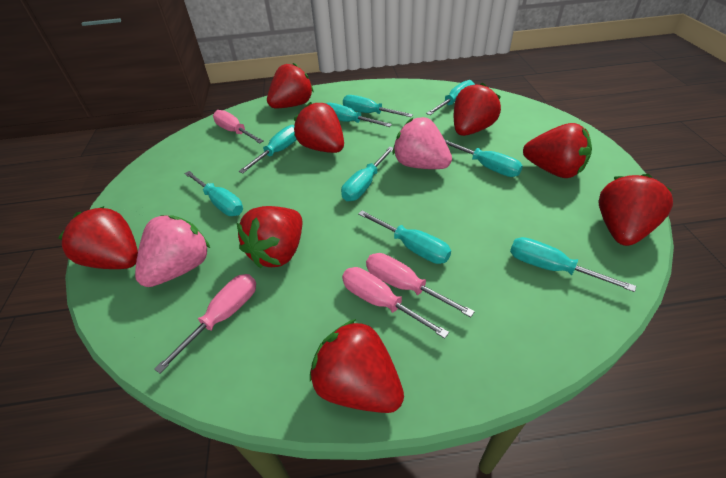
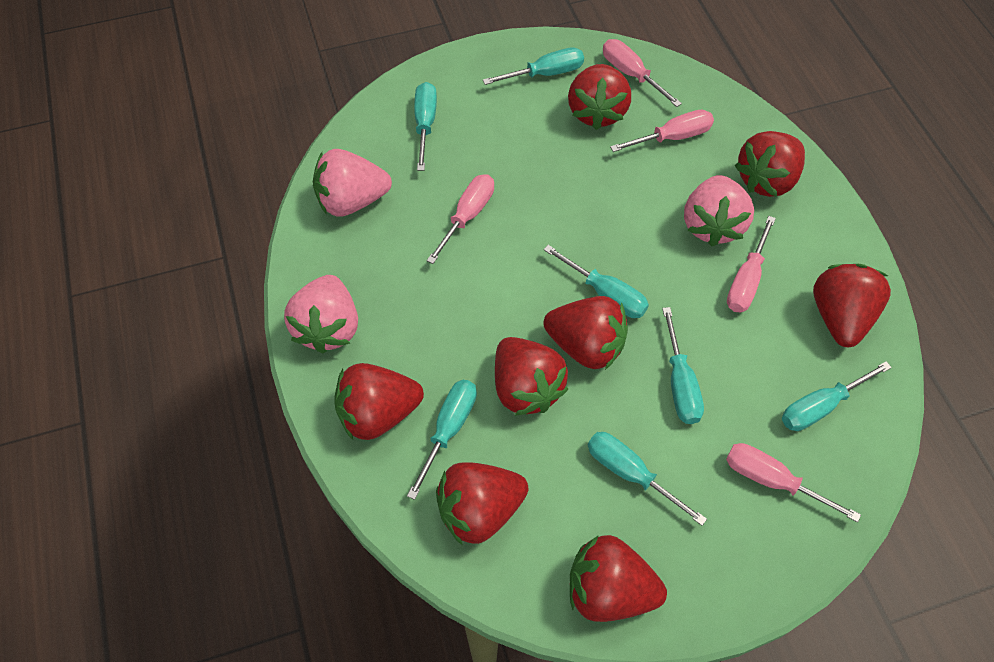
pink screwdriver: 4 -> 5
pink strawberry: 2 -> 3
turquoise screwdriver: 9 -> 7

